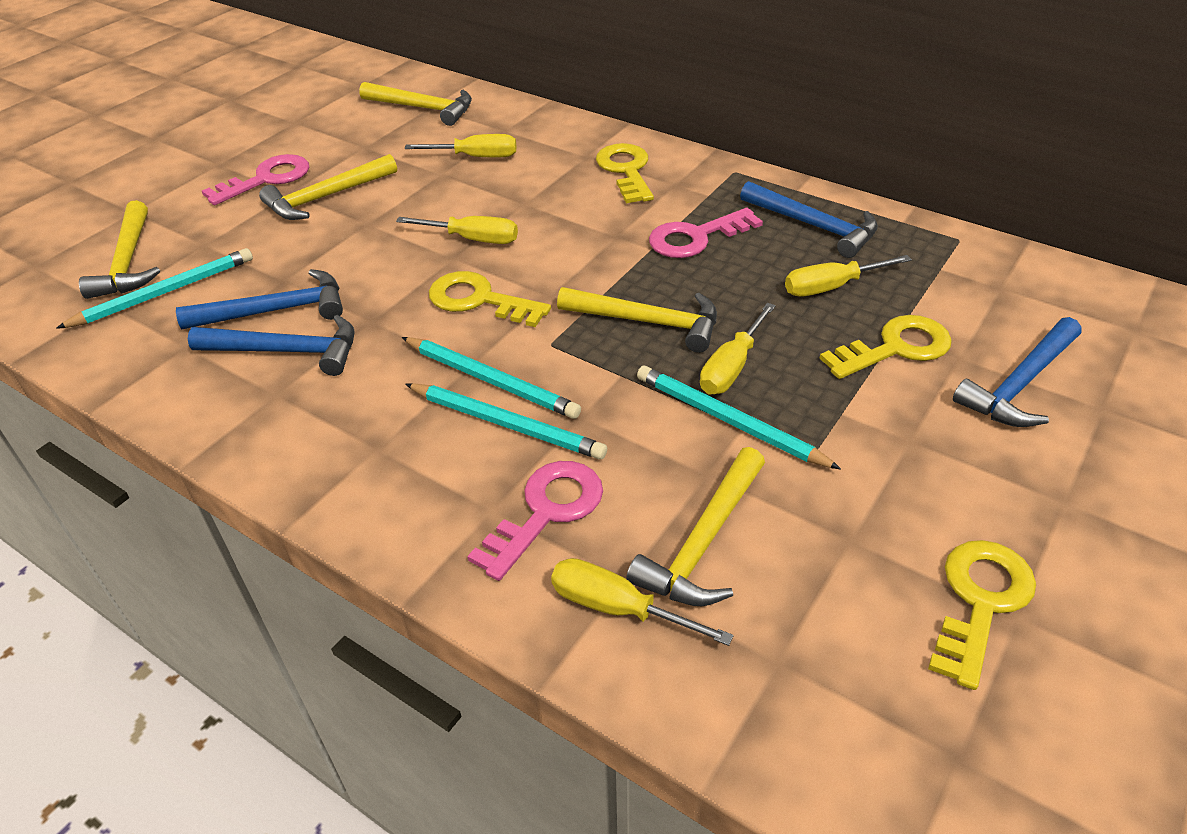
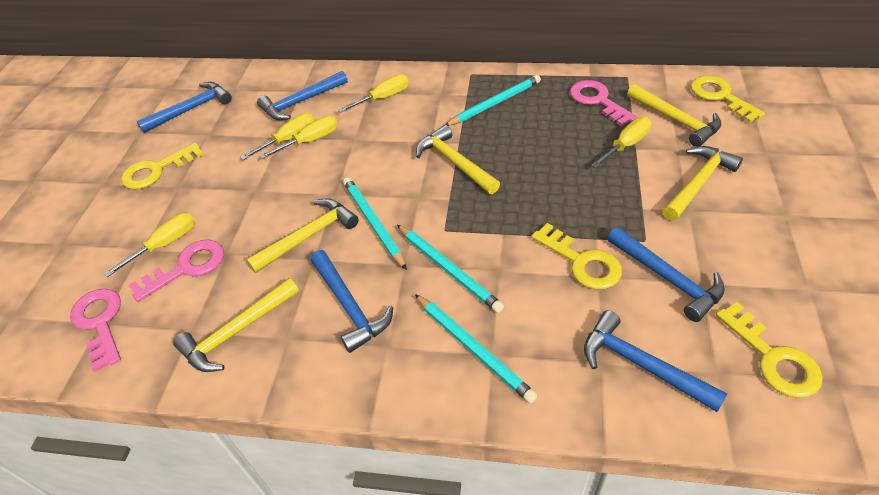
blue hammer: 4 -> 5

